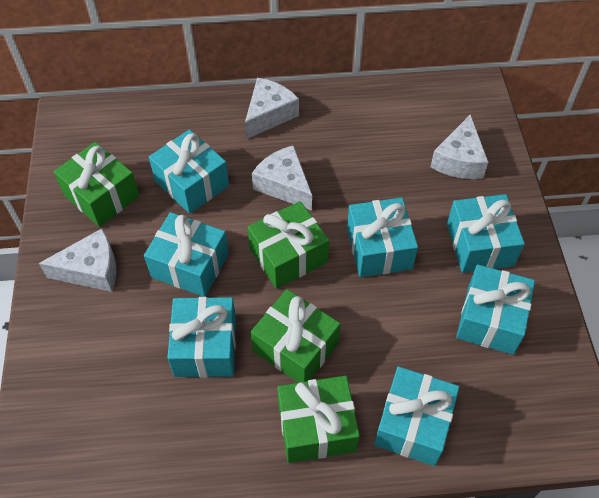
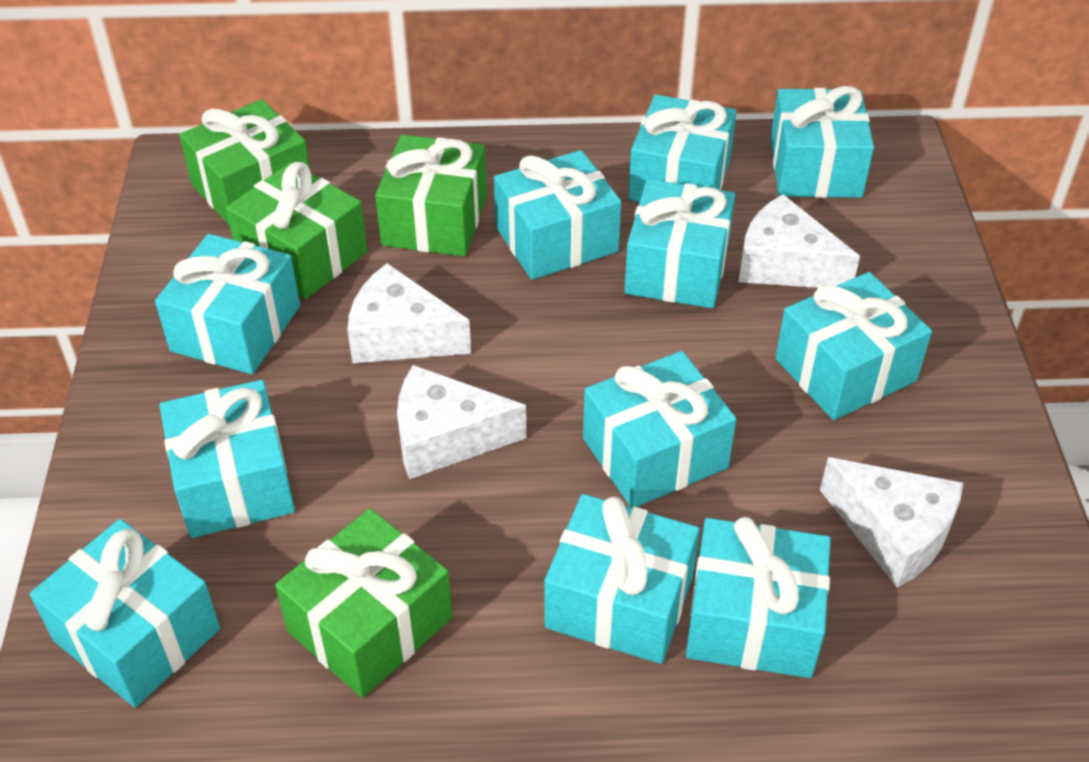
turquoise gift: 7 -> 11

